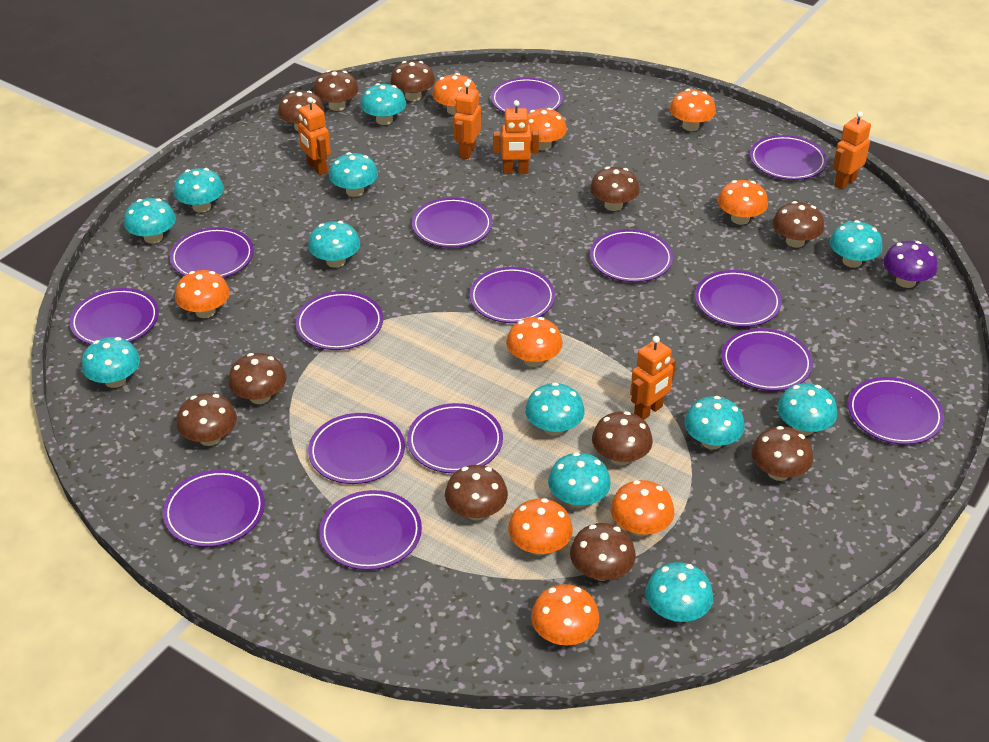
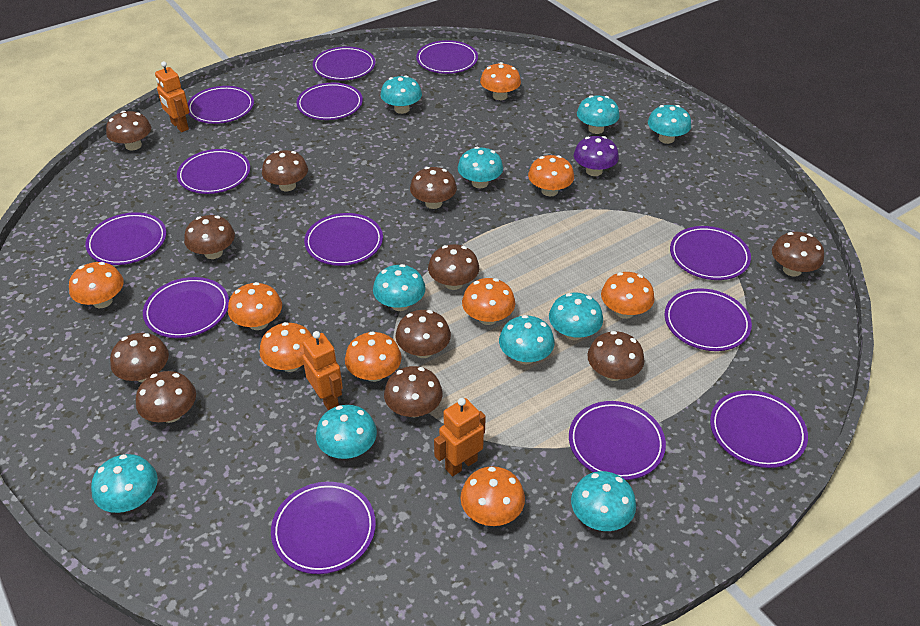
orange robot: 5 -> 3
purple plate: 15 -> 13
turquoise mushroom: 12 -> 10

